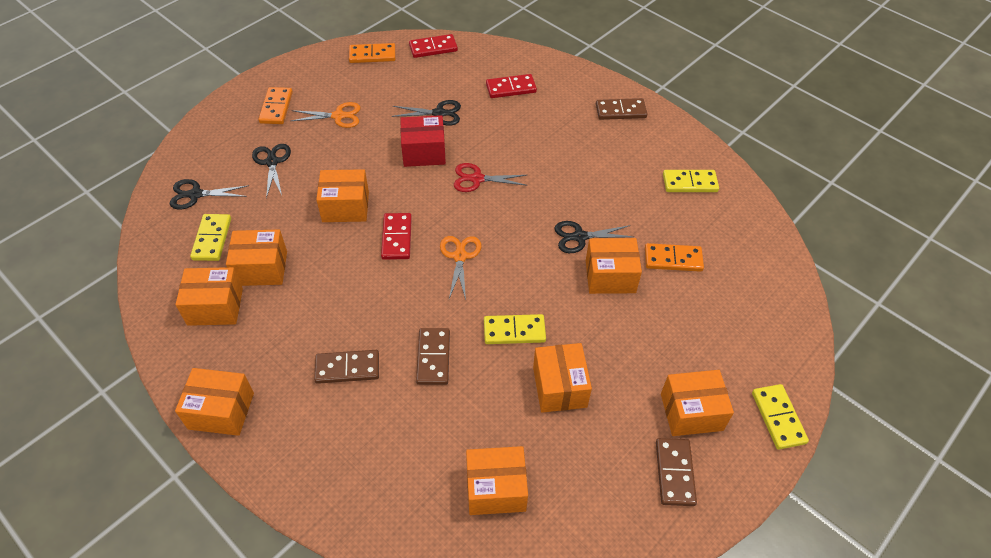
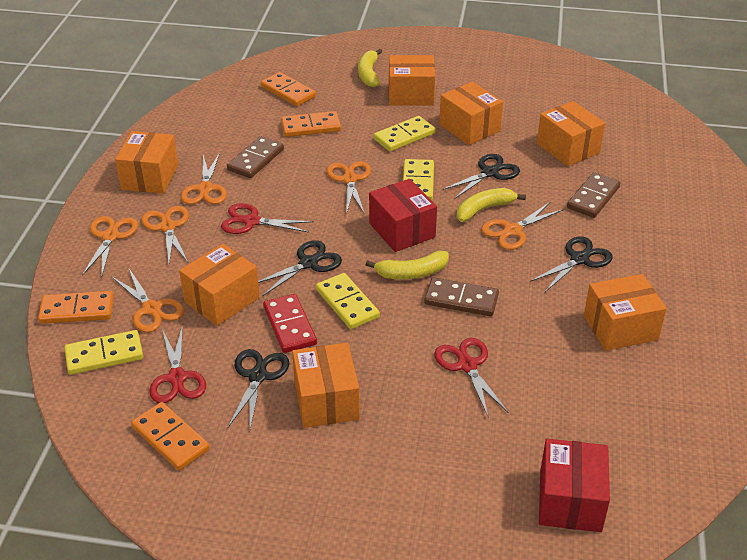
brown domino: 4 -> 3
orange box: 8 -> 7
orange domino: 3 -> 4
orange scissors: 2 -> 6
red box: 1 -> 2
red domino: 3 -> 1
red scissors: 1 -> 3
yellow banana: 0 -> 3

